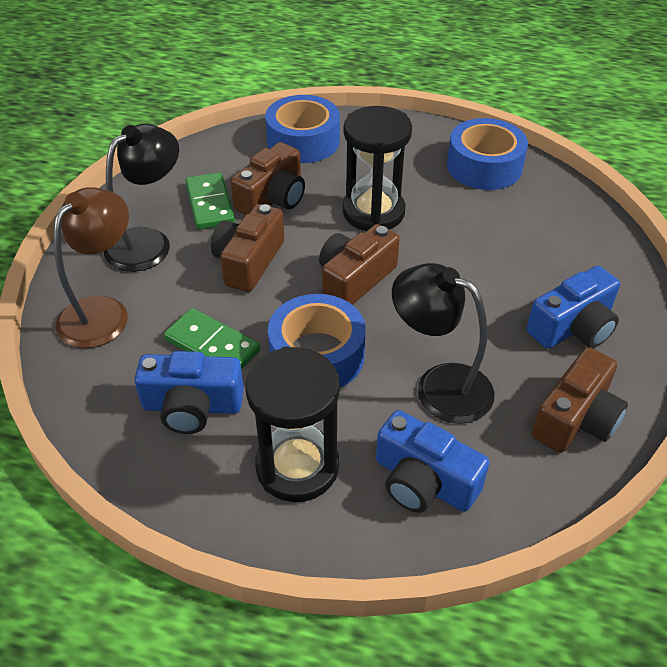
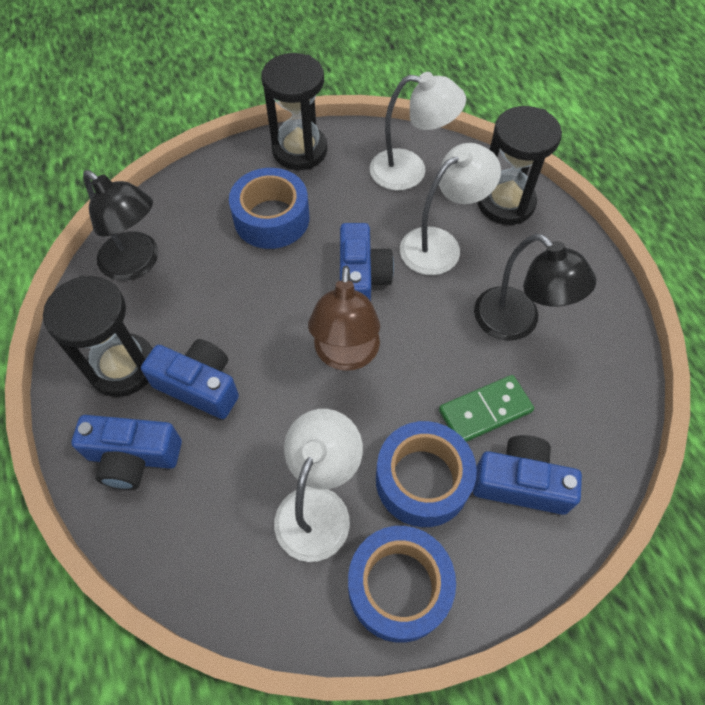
black hourglass: 2 -> 3
blue camera: 3 -> 4
brown camera: 4 -> 0
green domino: 2 -> 1
white lamp: 0 -> 3

